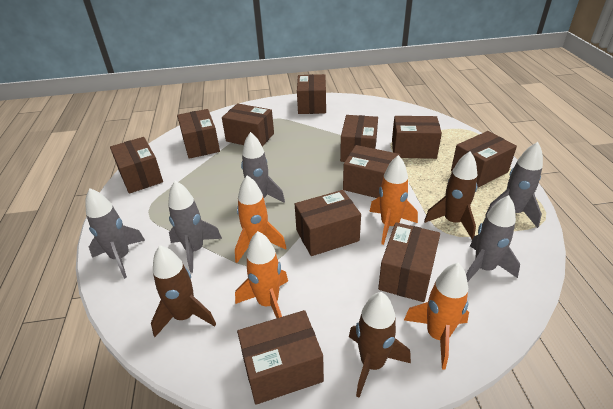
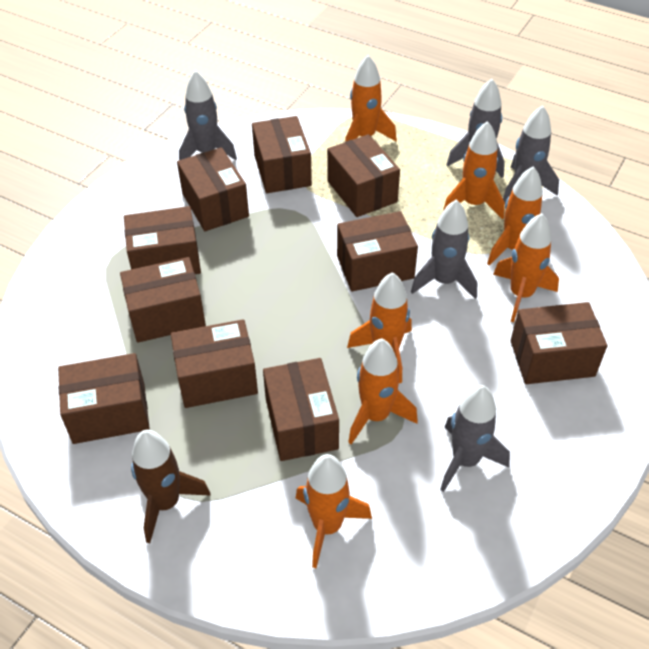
brown box: 11 -> 10
brown rocket: 3 -> 1
orange rocket: 4 -> 7

